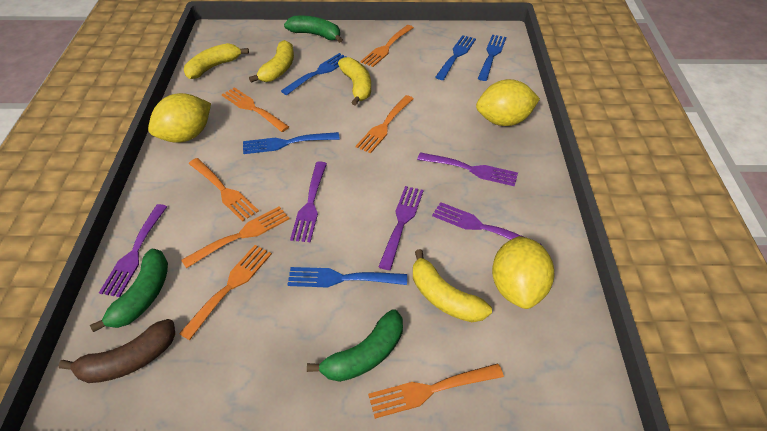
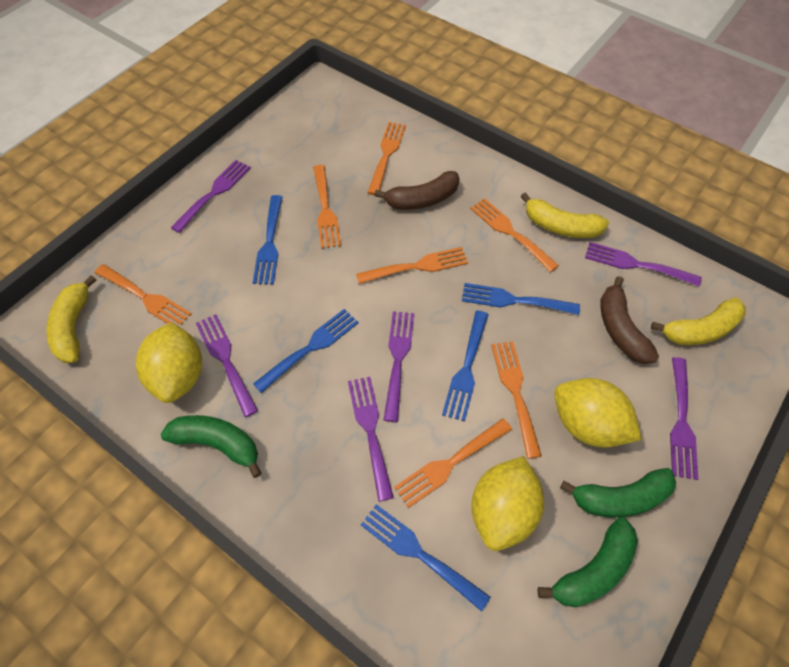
brown banana: 1 -> 2
purple fork: 5 -> 6
yellow banana: 4 -> 3

